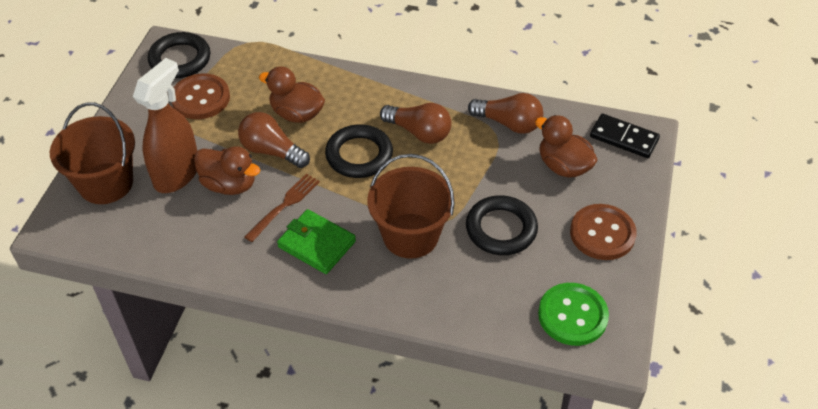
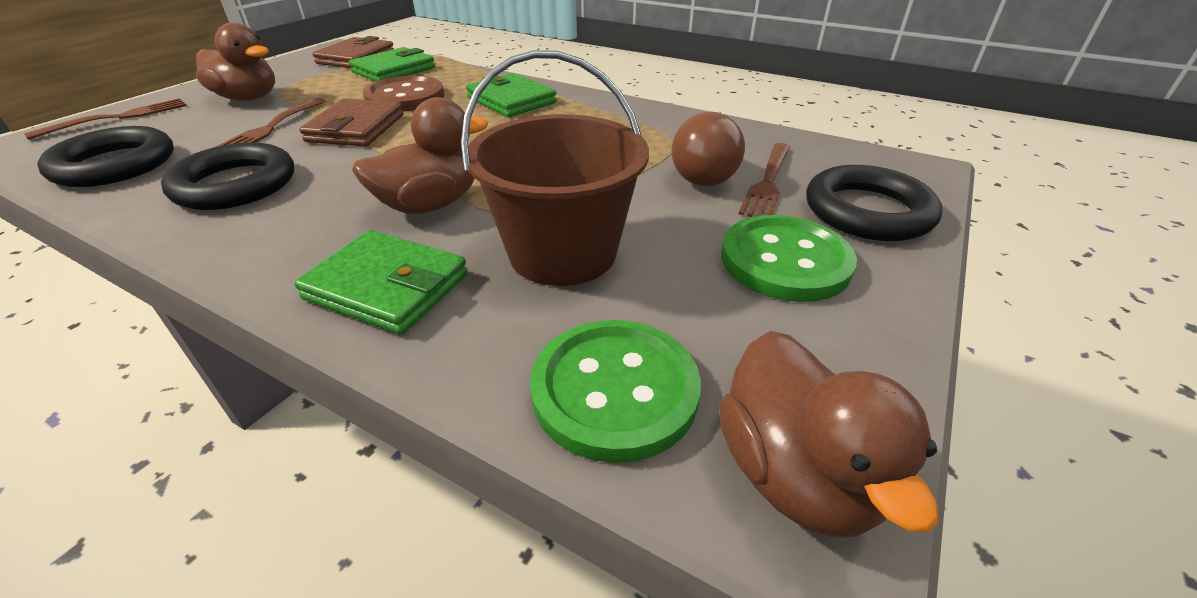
black domino: 1 -> 0
brown bucket: 2 -> 1
brown button: 2 -> 1
brown fork: 1 -> 3
brown light bulb: 3 -> 1
brown spray bottle: 1 -> 0
brown wallet: 0 -> 2
green button: 1 -> 2
green wallet: 1 -> 3

